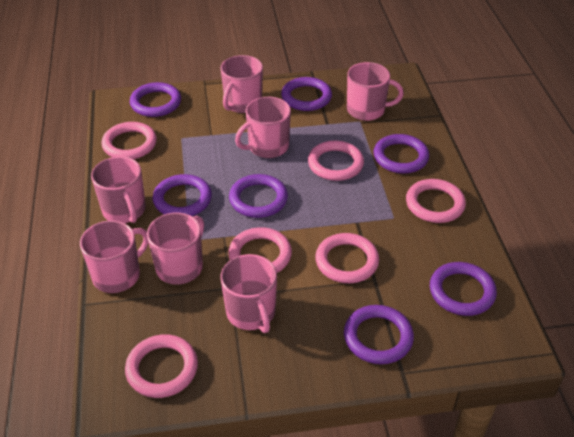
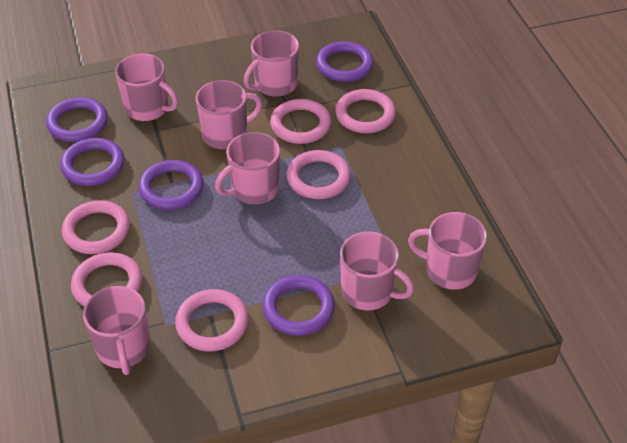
purple ring: 7 -> 5

